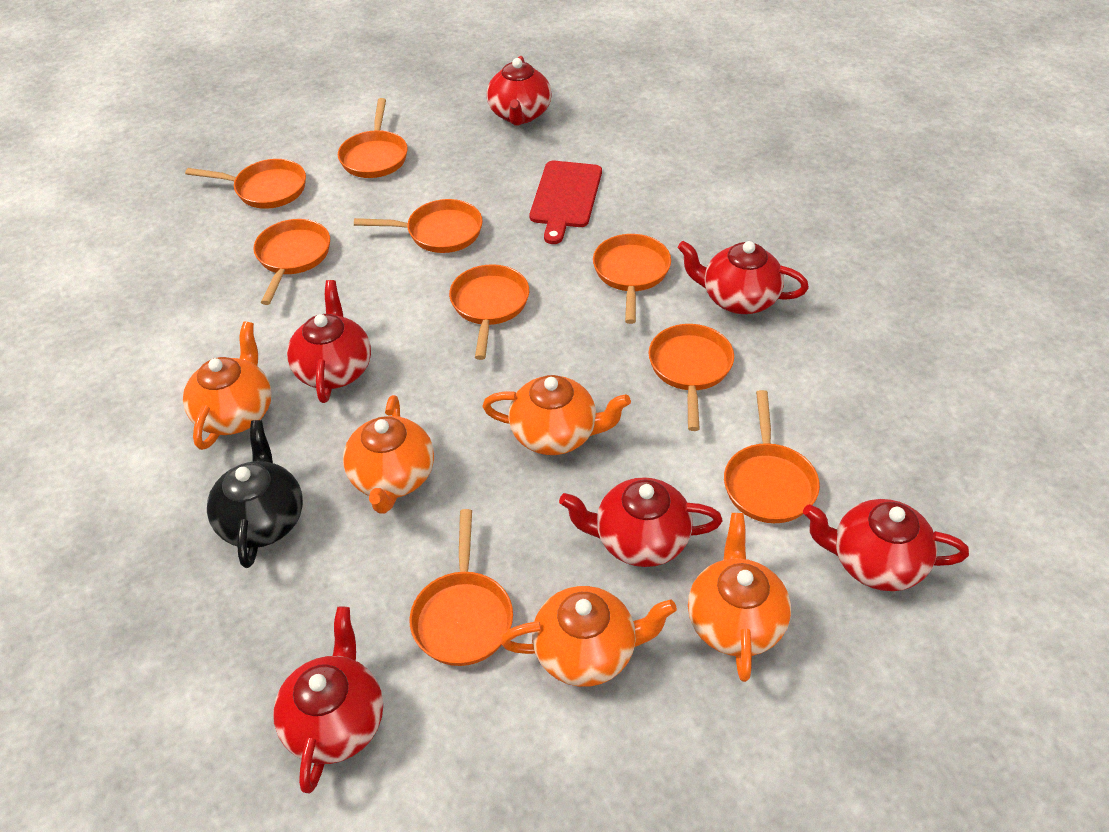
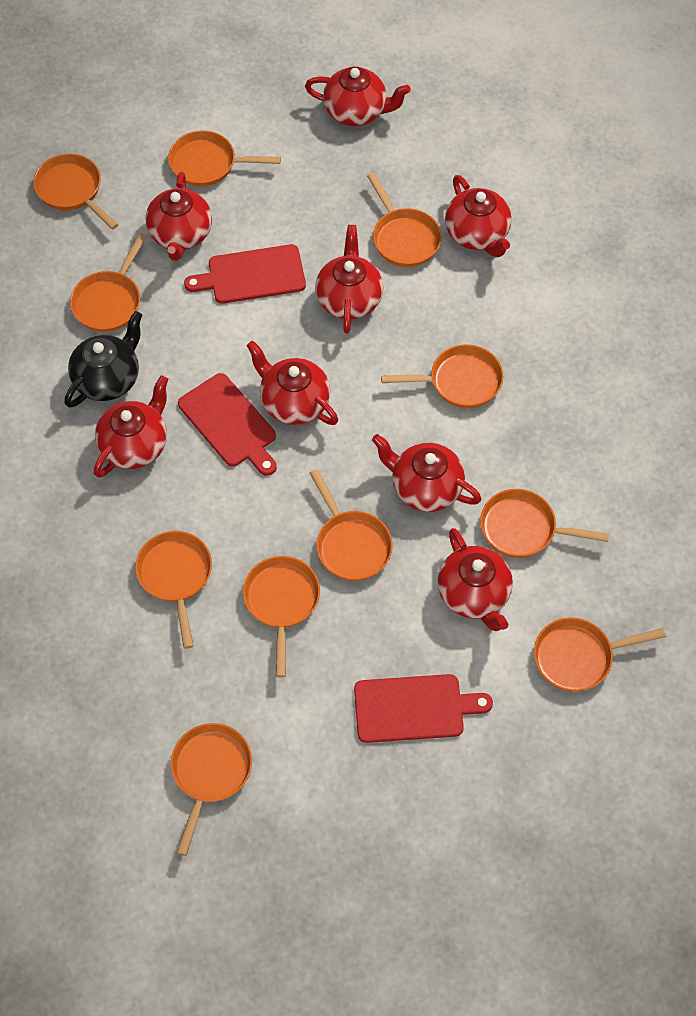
orange pan: 9 -> 11
orange teapot: 5 -> 0
red cutting board: 1 -> 3
red teapot: 6 -> 8

